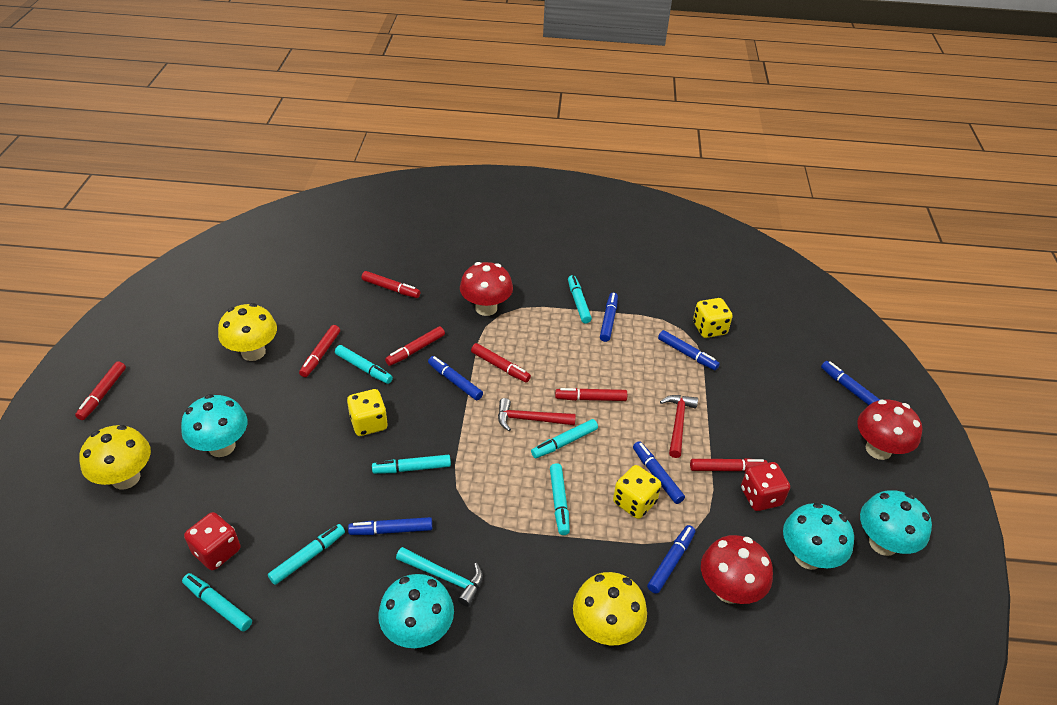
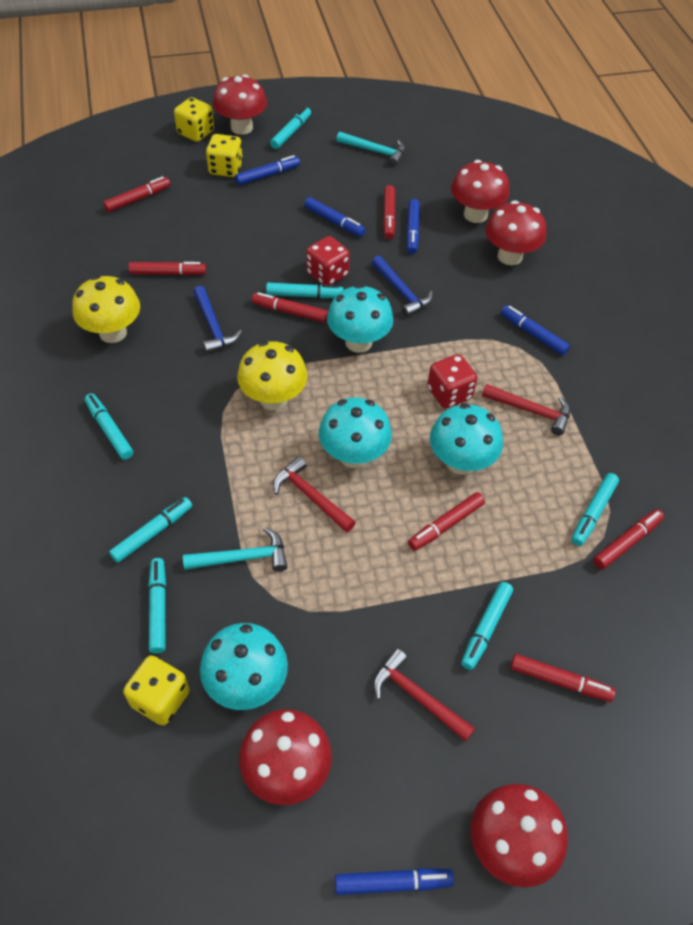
blue hammer: 0 -> 2
blue marker: 7 -> 5
red hammer: 2 -> 3
red mushroom: 3 -> 5
turquoise hammer: 1 -> 2
yellow mushroom: 3 -> 2

